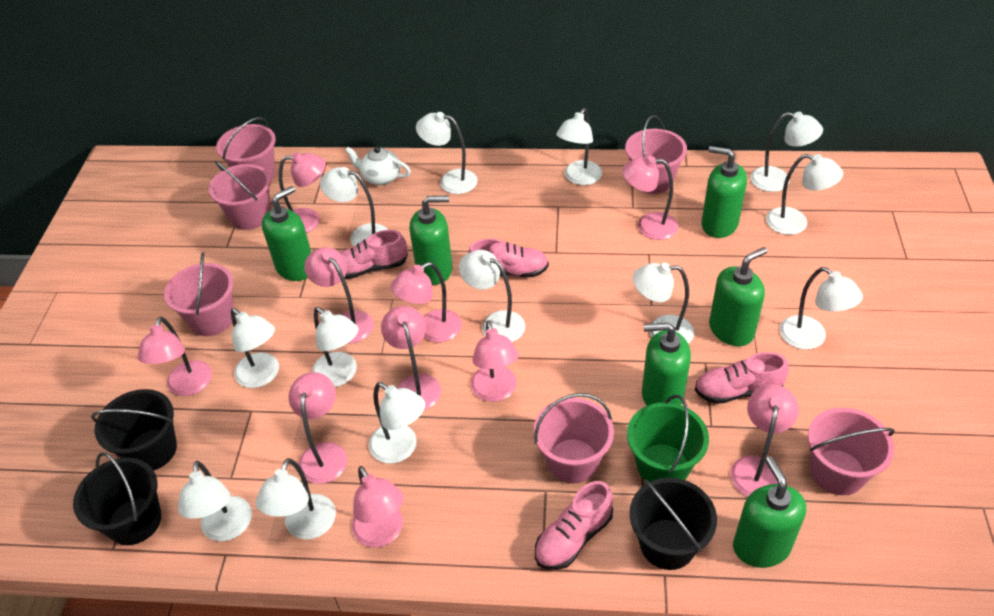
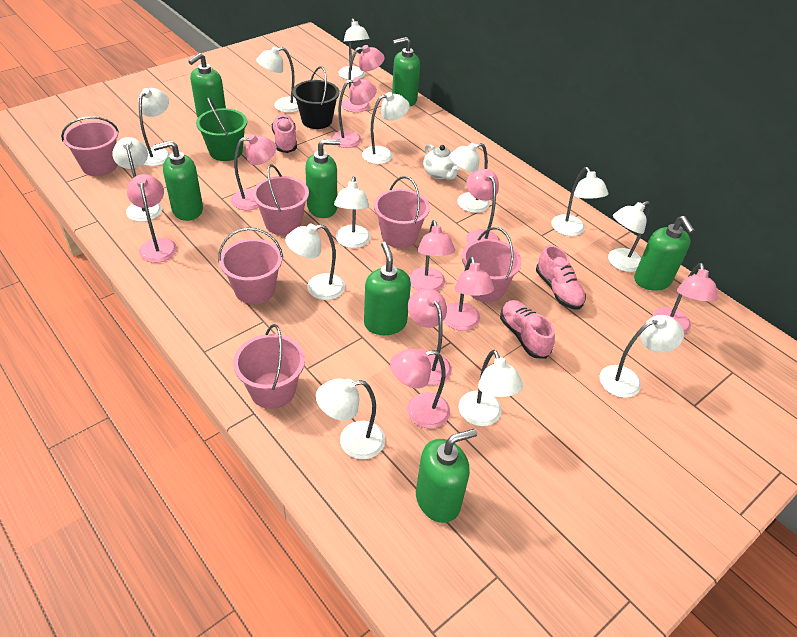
black bucket: 3 -> 1
green soap dispenser: 6 -> 7
pink shoe: 4 -> 3

